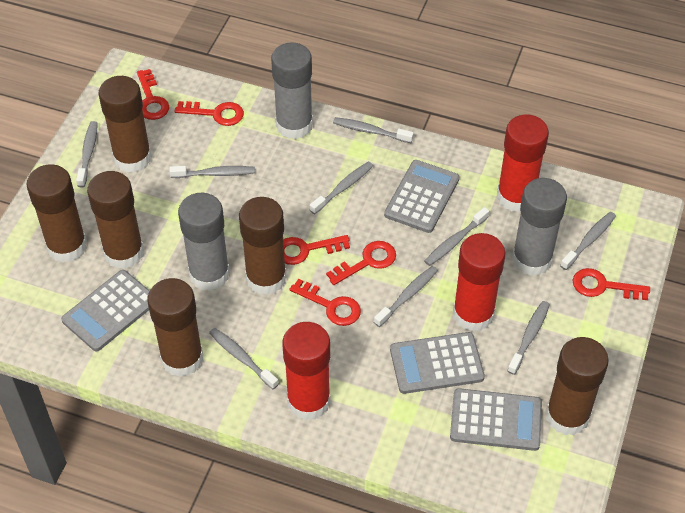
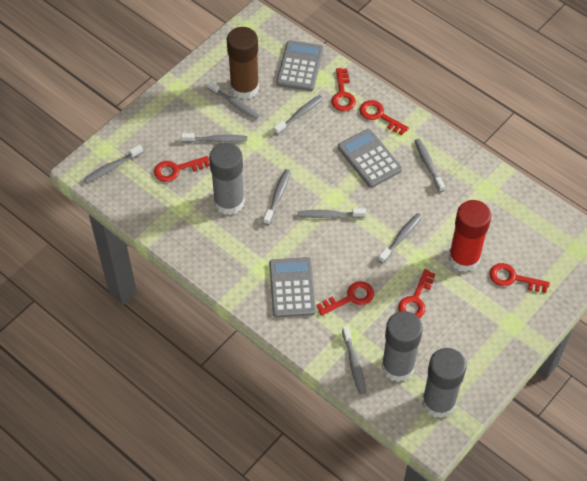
brown glue stick: 6 -> 1
grey calculator: 4 -> 3
red glue stick: 3 -> 1

